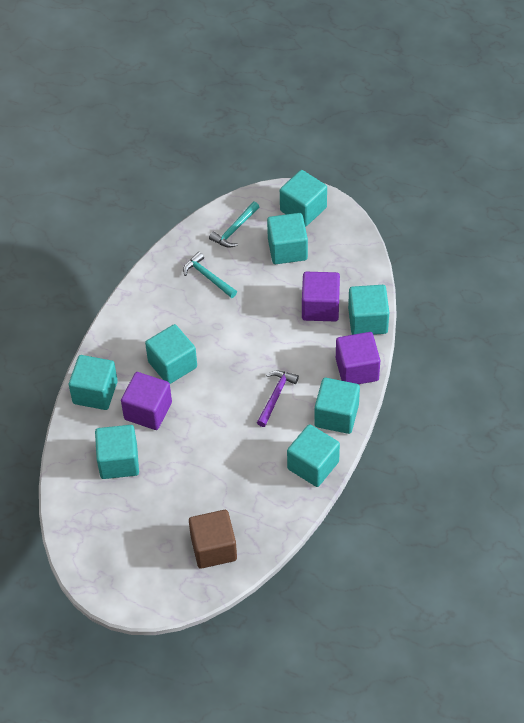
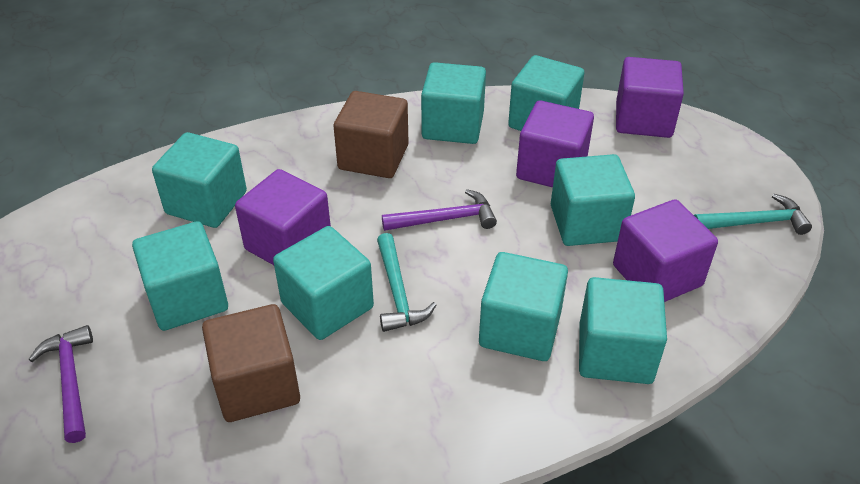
brown cube: 1 -> 2
purple cube: 3 -> 4
purple hammer: 1 -> 2

